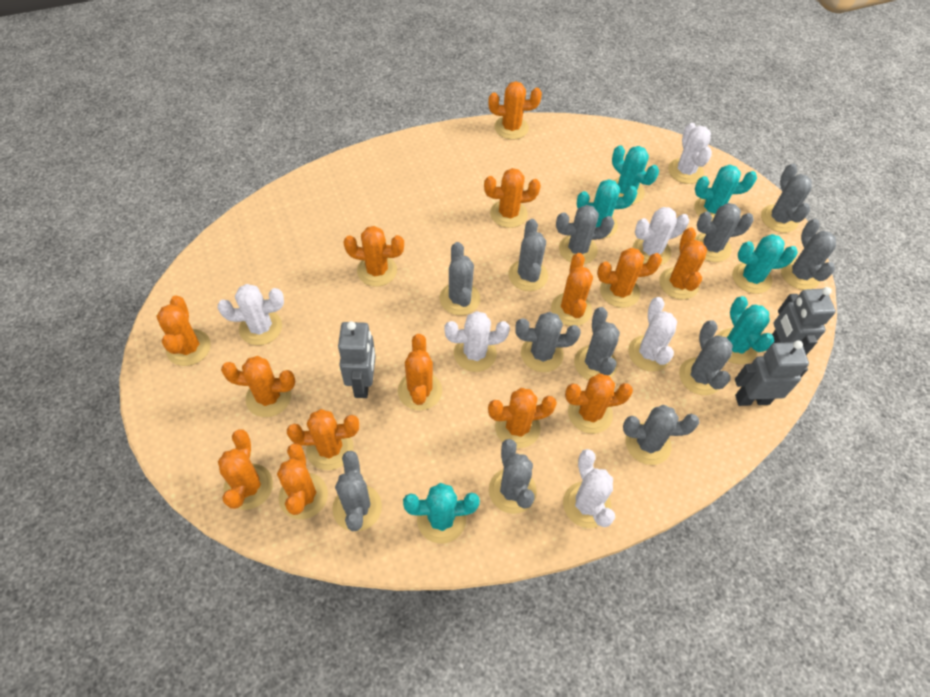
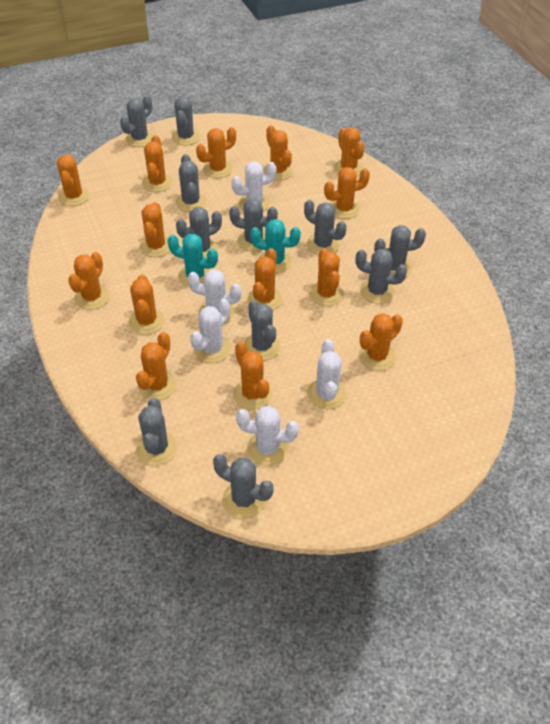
grey cactus: 12 -> 11
grey robot: 3 -> 0
turquoise cactus: 6 -> 2
white cactus: 6 -> 5

